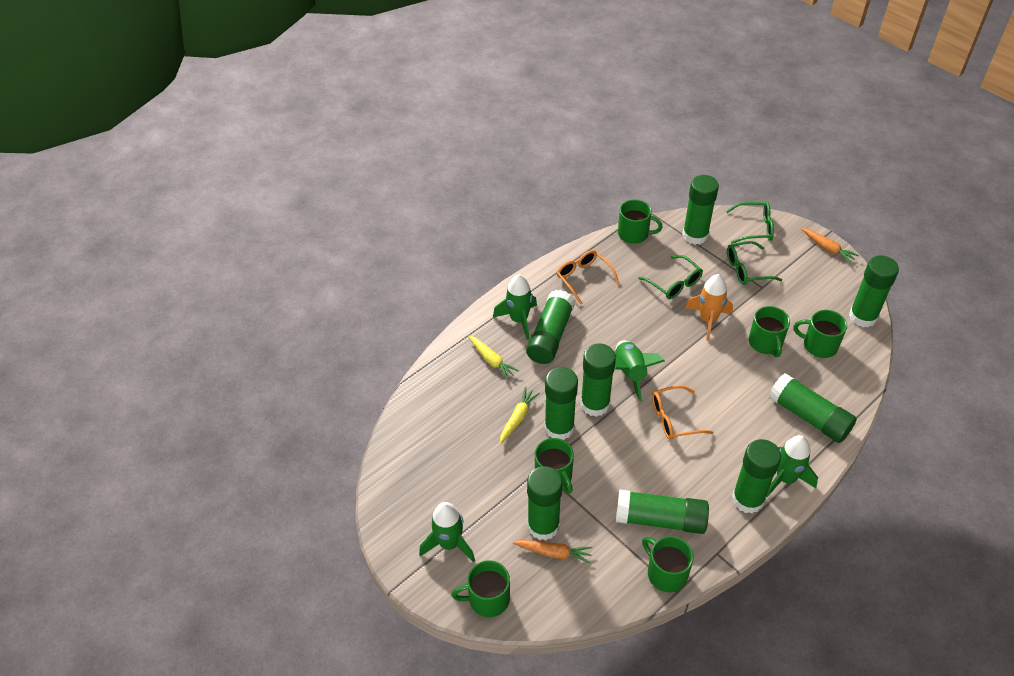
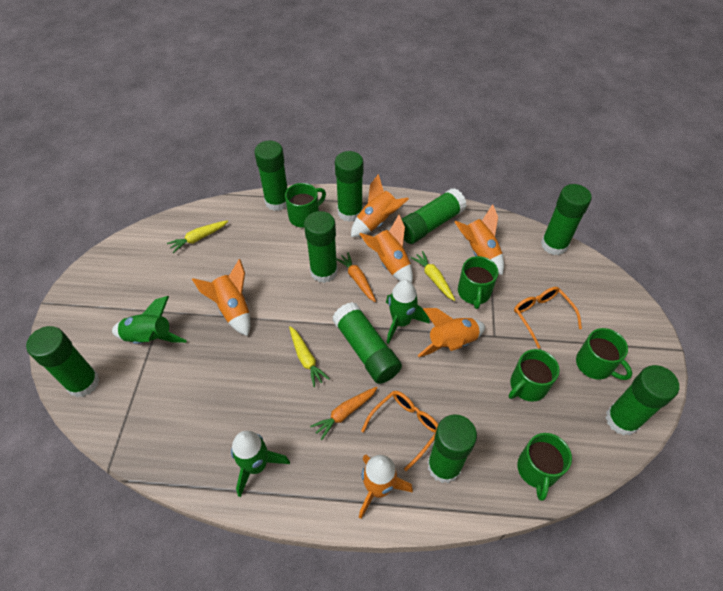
green glasses: 3 -> 0
green mug: 6 -> 5
green rocket: 4 -> 3
orange rocket: 1 -> 6
yellow carrot: 2 -> 3

